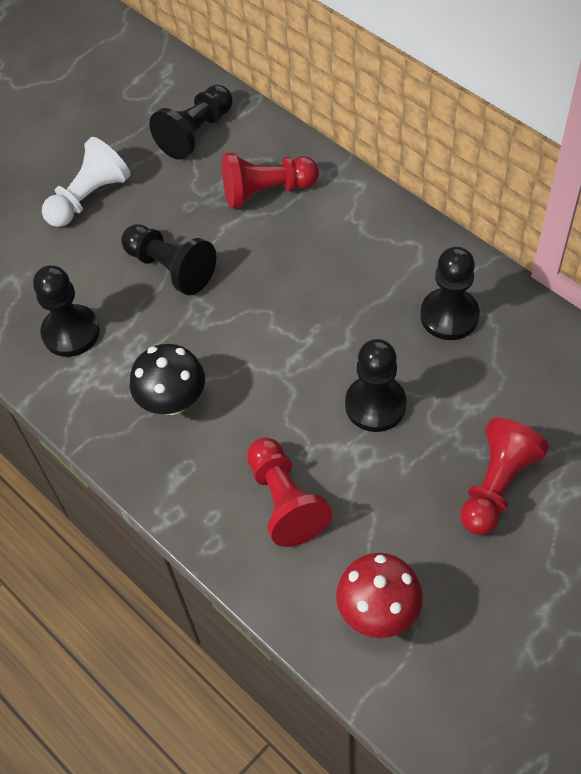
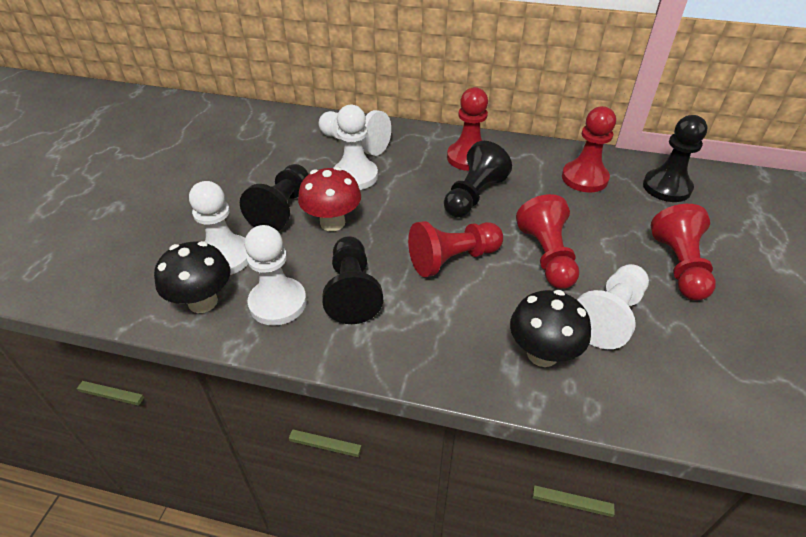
black mushroom: 1 -> 2
black pawn: 5 -> 4
red pawn: 3 -> 5
white pawn: 1 -> 5

